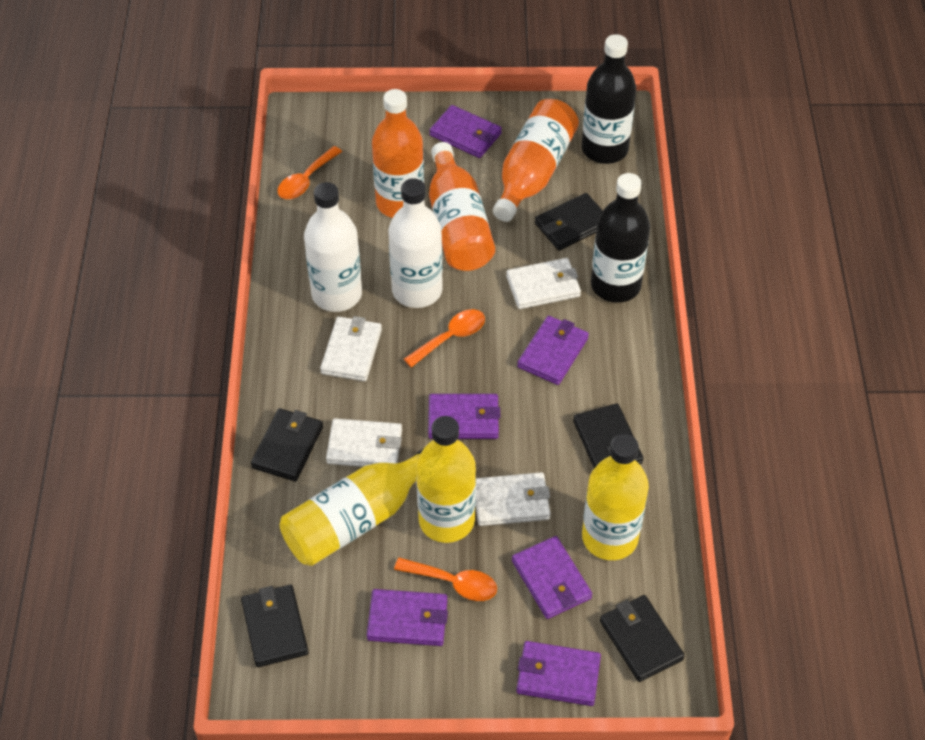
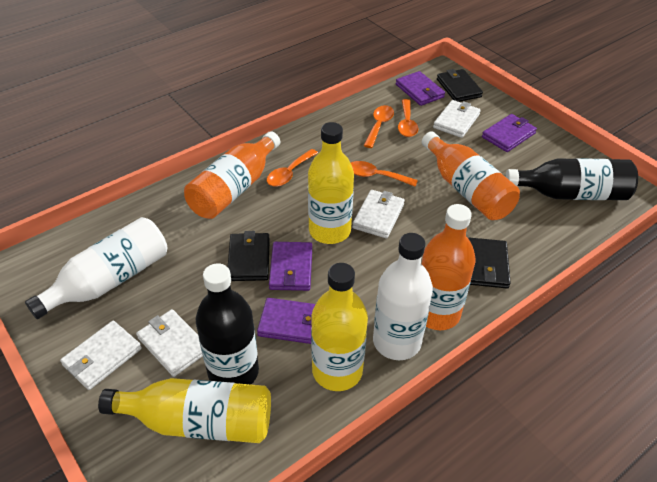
black wallet: 5 -> 3
orange spoon: 3 -> 4
purple wallet: 6 -> 4

